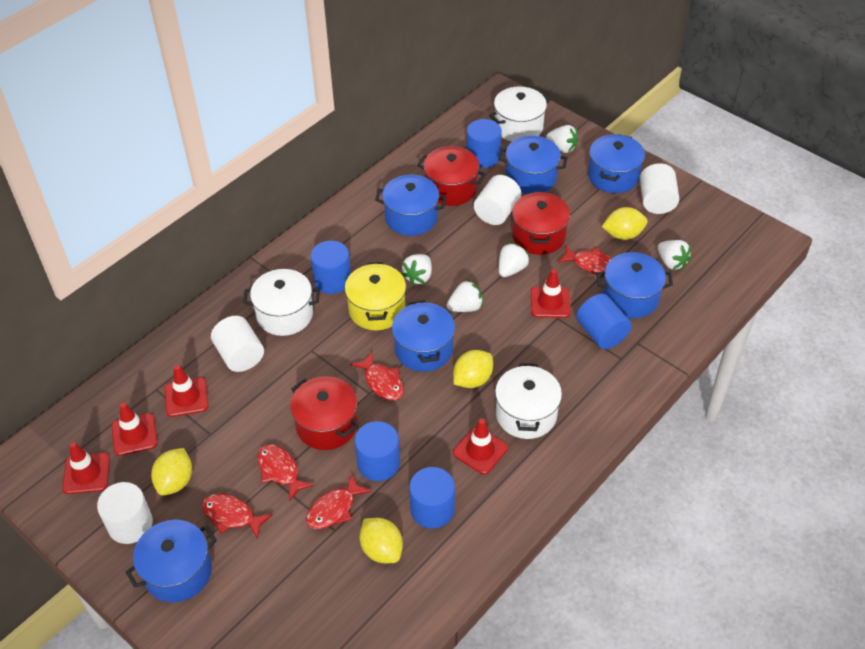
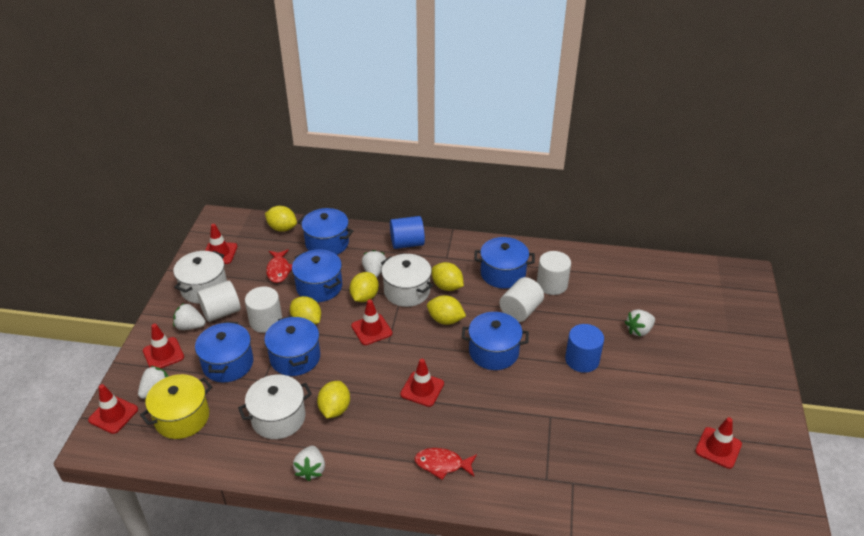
blue cylinder: 5 -> 2
red fish: 5 -> 2
red pot: 3 -> 0
red traffic cone: 5 -> 6
yellow lemon: 4 -> 6

